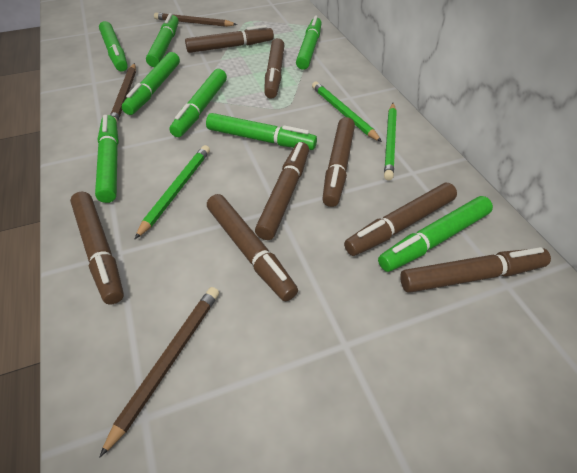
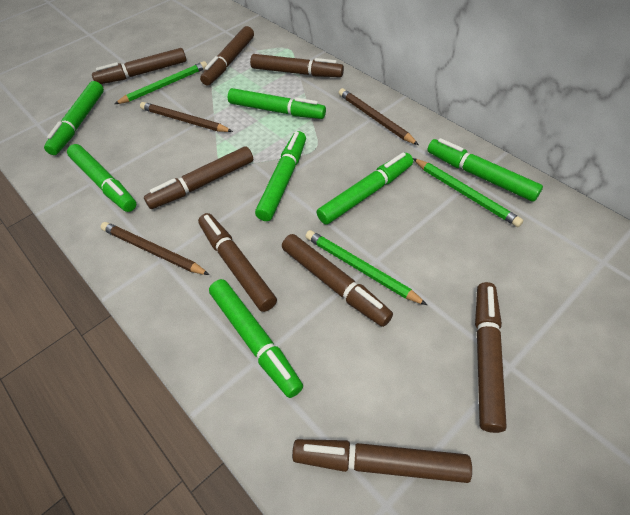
green marker: 8 -> 7

